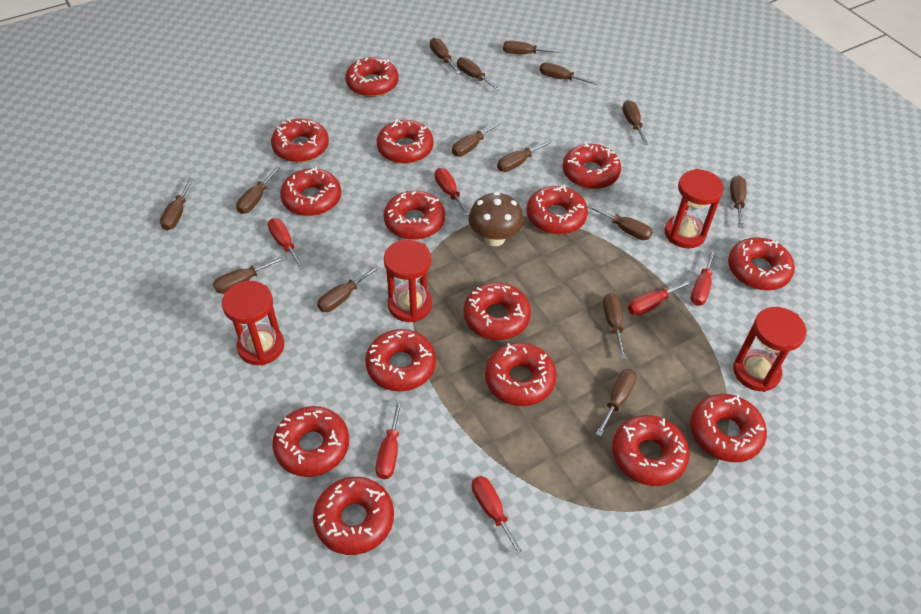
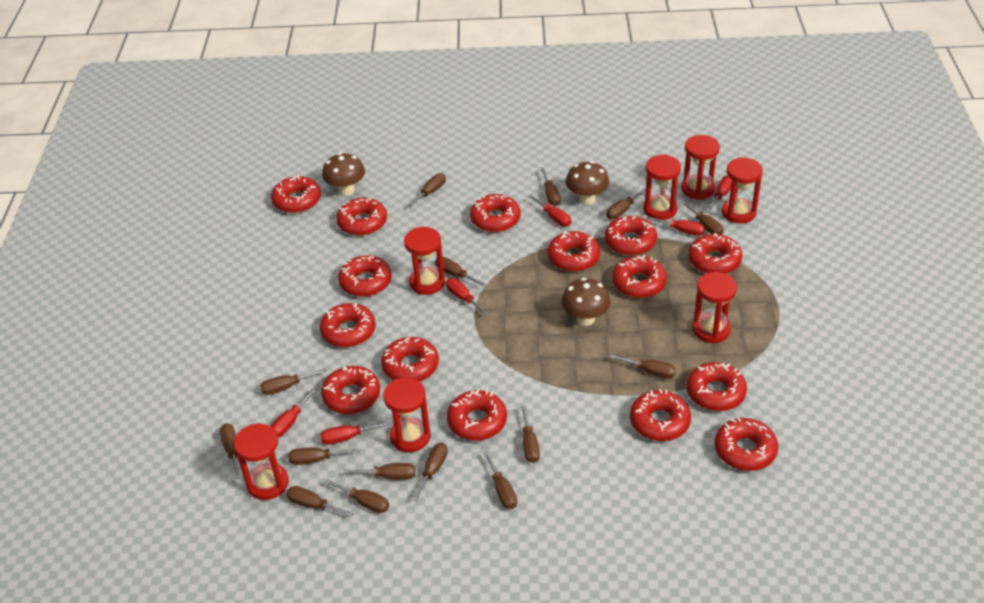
brown mushroom: 1 -> 3
red hourglass: 4 -> 7

